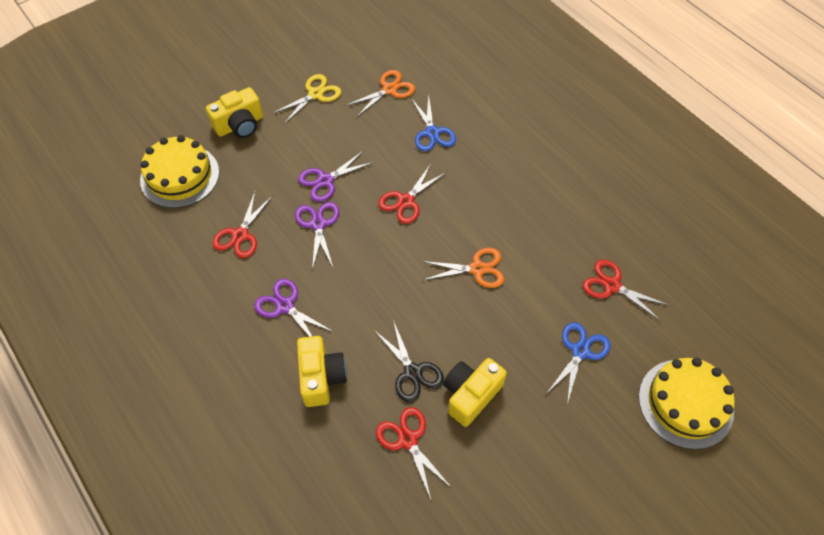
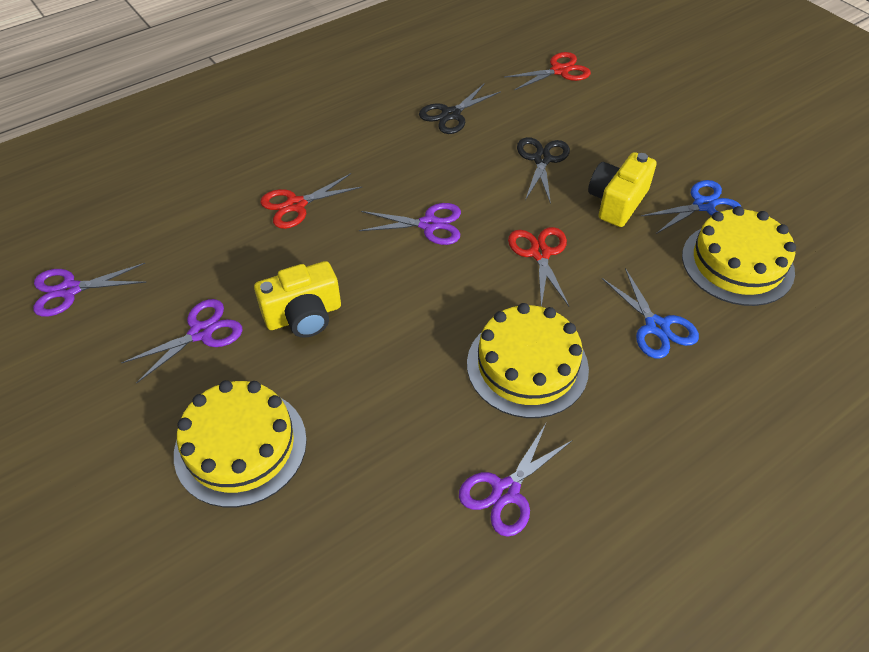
black scissors: 1 -> 2
orange scissors: 2 -> 0
purple scissors: 3 -> 4
red scissors: 4 -> 3
yellow cake: 2 -> 3
yellow camera: 3 -> 2
yellow scissors: 1 -> 0

